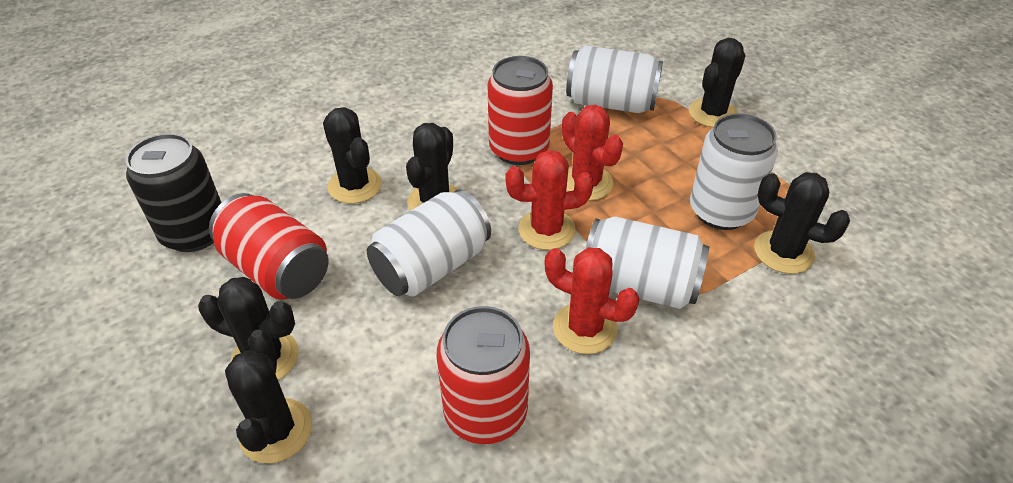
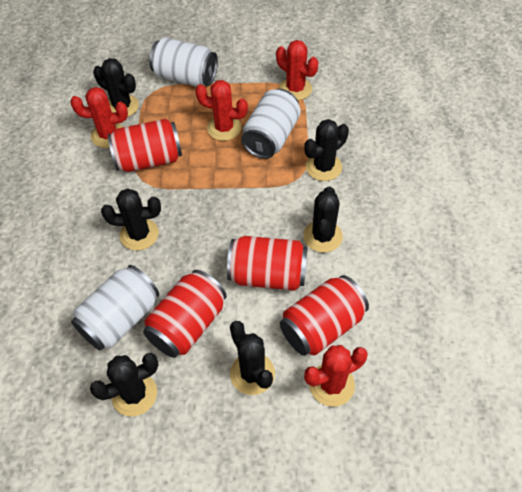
black can: 1 -> 0
red cactus: 3 -> 4
red can: 3 -> 4
white can: 4 -> 3

